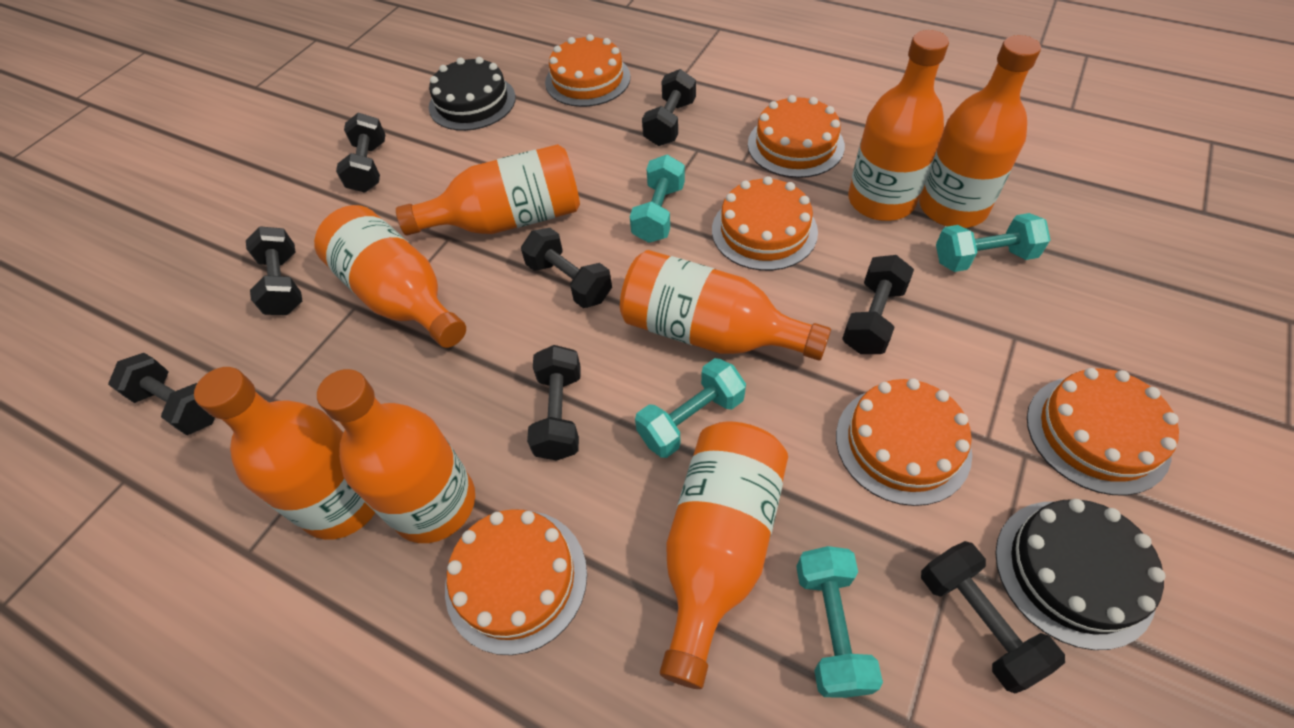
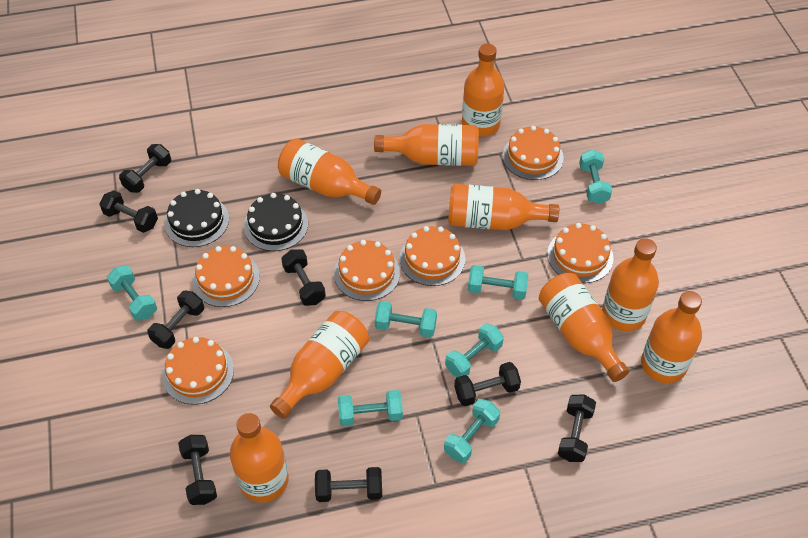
orange bottle: 8 -> 9
turquoise dumbbell: 4 -> 7

